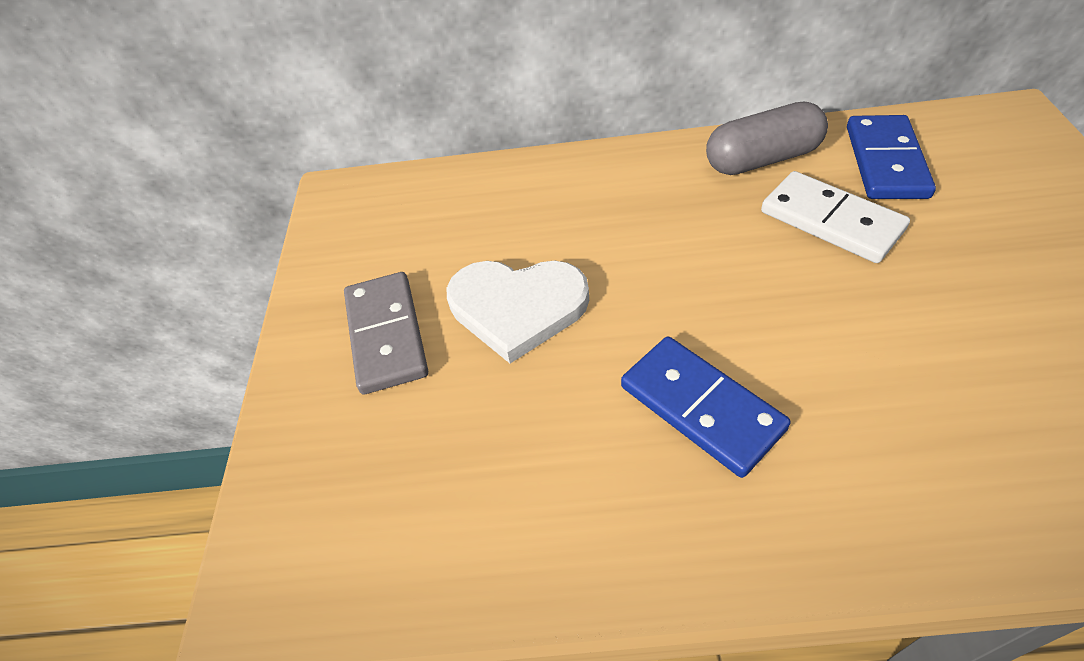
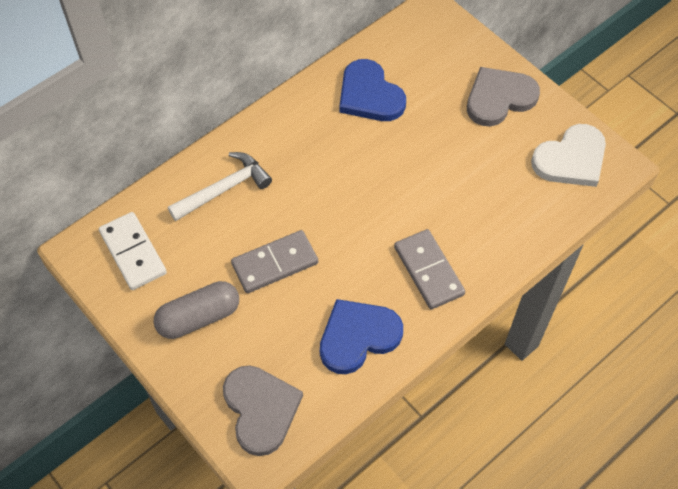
blue domino: 2 -> 0
blue heart: 0 -> 2
grey domino: 1 -> 2
grey heart: 0 -> 2
white hammer: 0 -> 1

